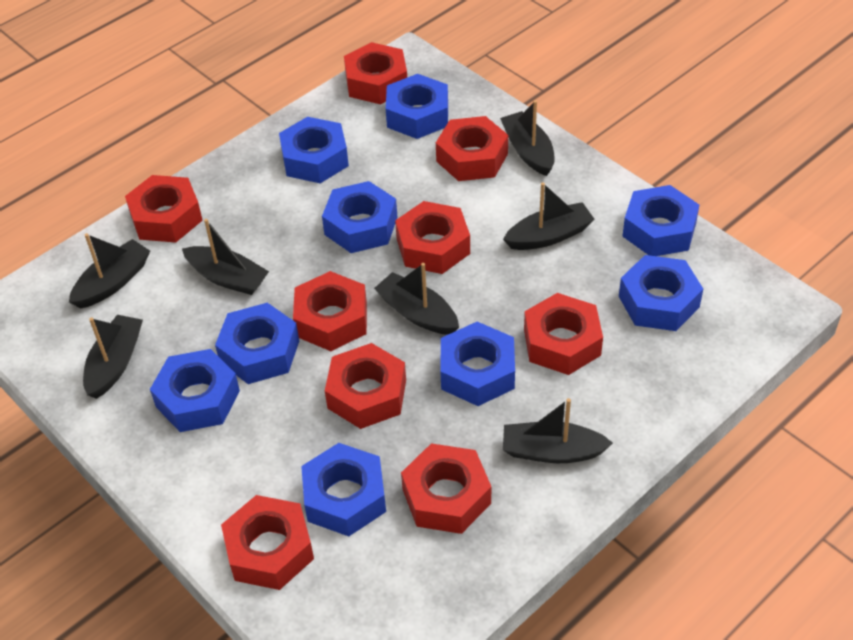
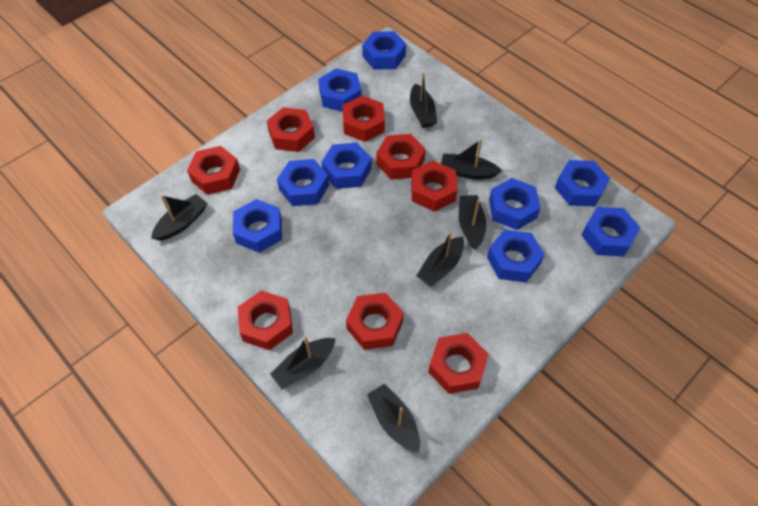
red nut: 9 -> 8

